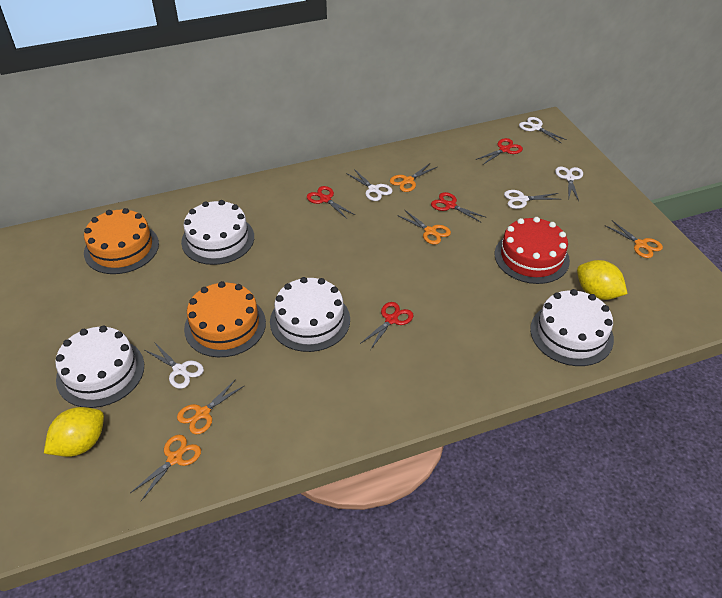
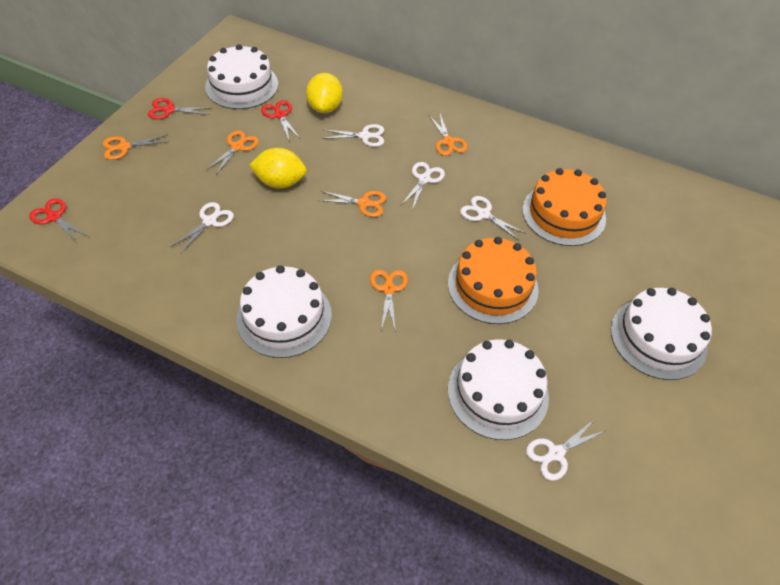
red cake: 1 -> 0
red scissors: 4 -> 3

